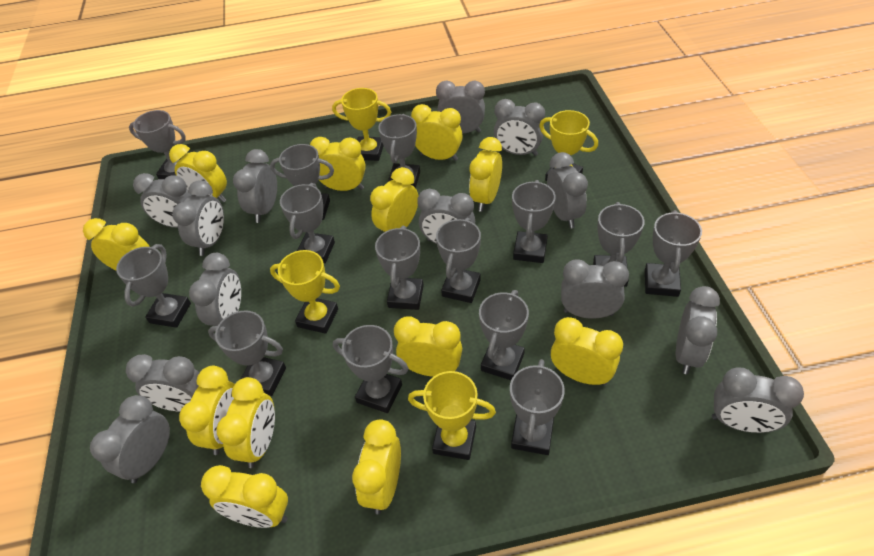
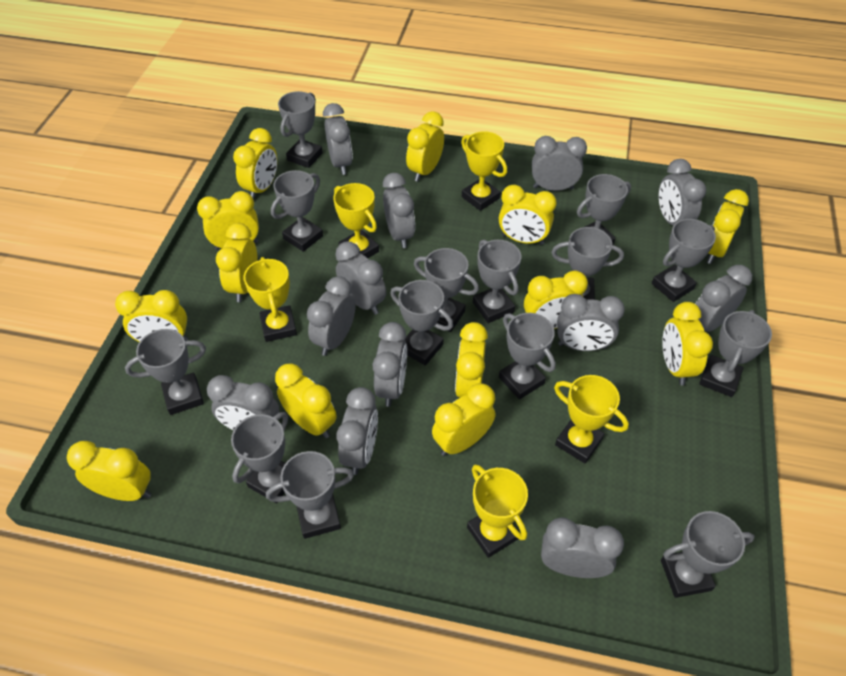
grey clock: 13 -> 12
yellow clock: 12 -> 13
yellow trophy: 4 -> 5

